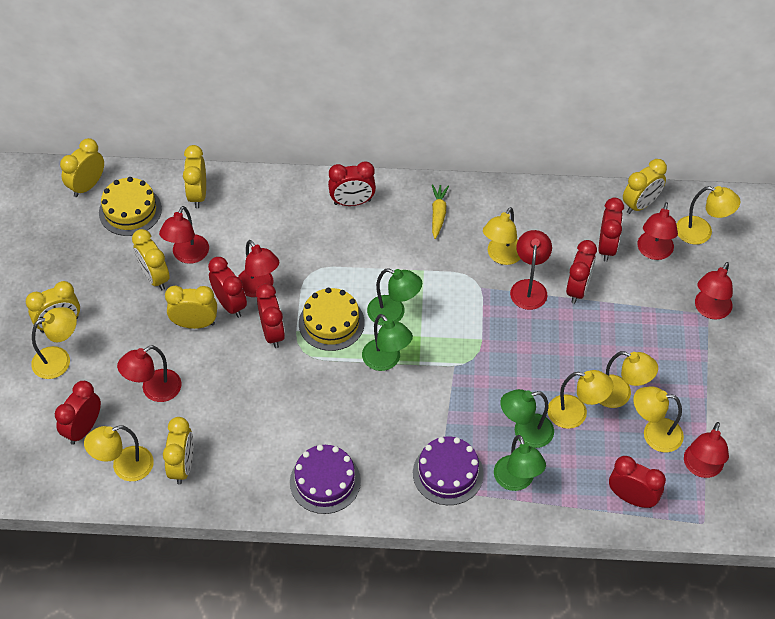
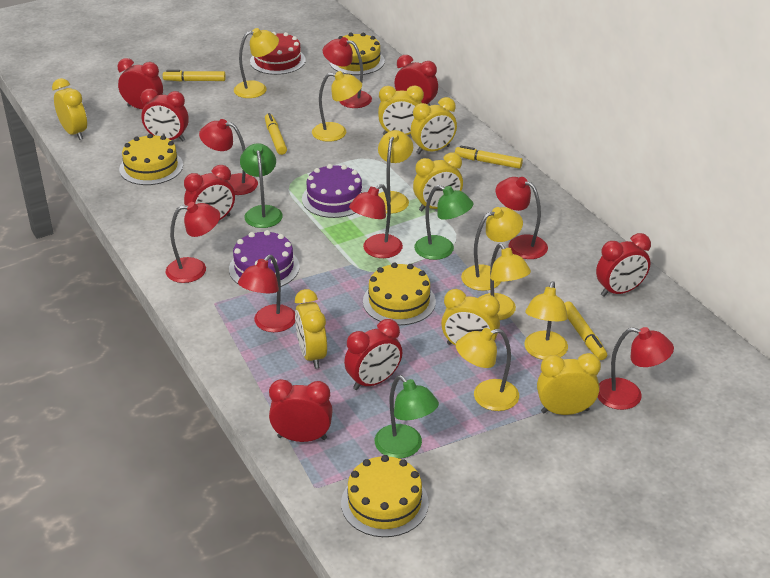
green lamp: 4 -> 3
red cake: 0 -> 1
yellow cake: 2 -> 4
yellow carrot: 1 -> 0
yellow marker: 0 -> 4

